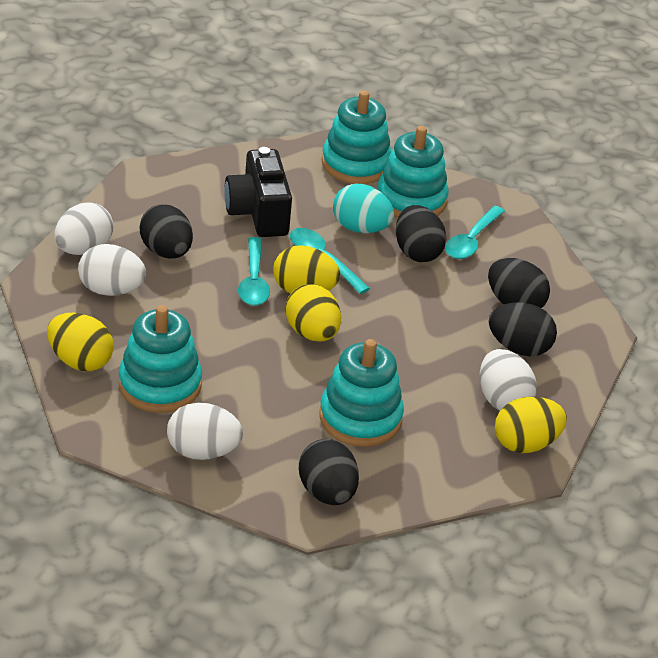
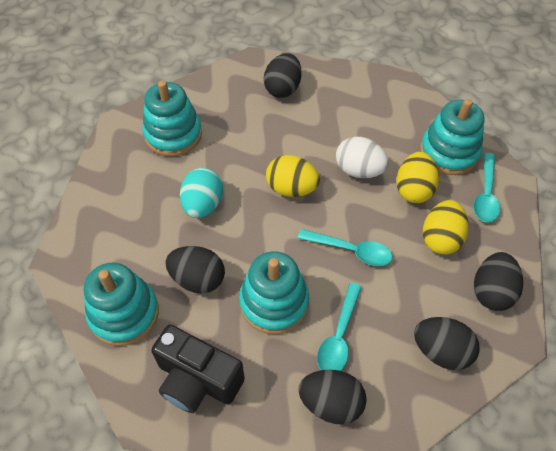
white egg: 4 -> 1
yellow egg: 4 -> 3

